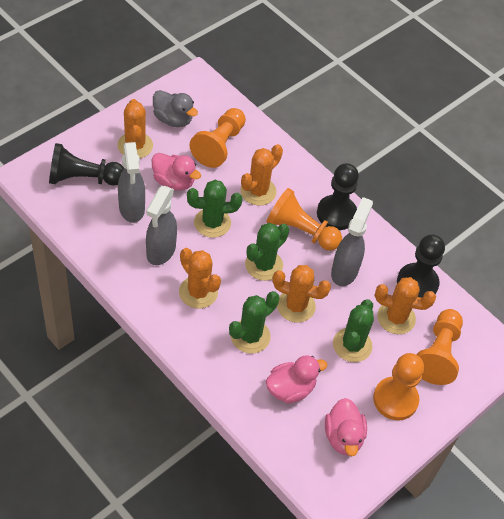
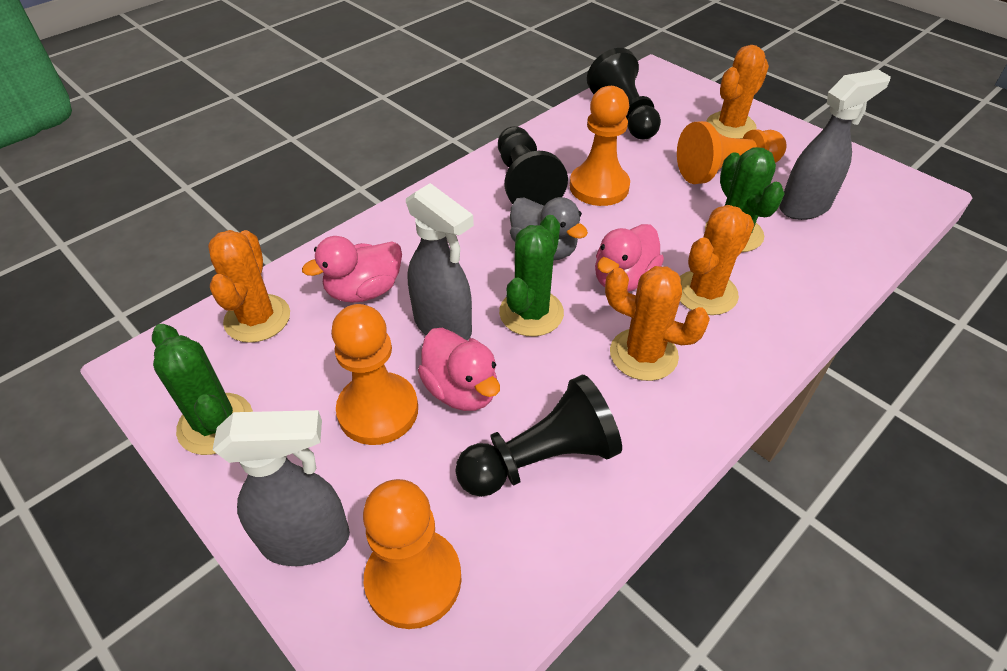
green cactus: 4 -> 3
orange cactus: 5 -> 4

